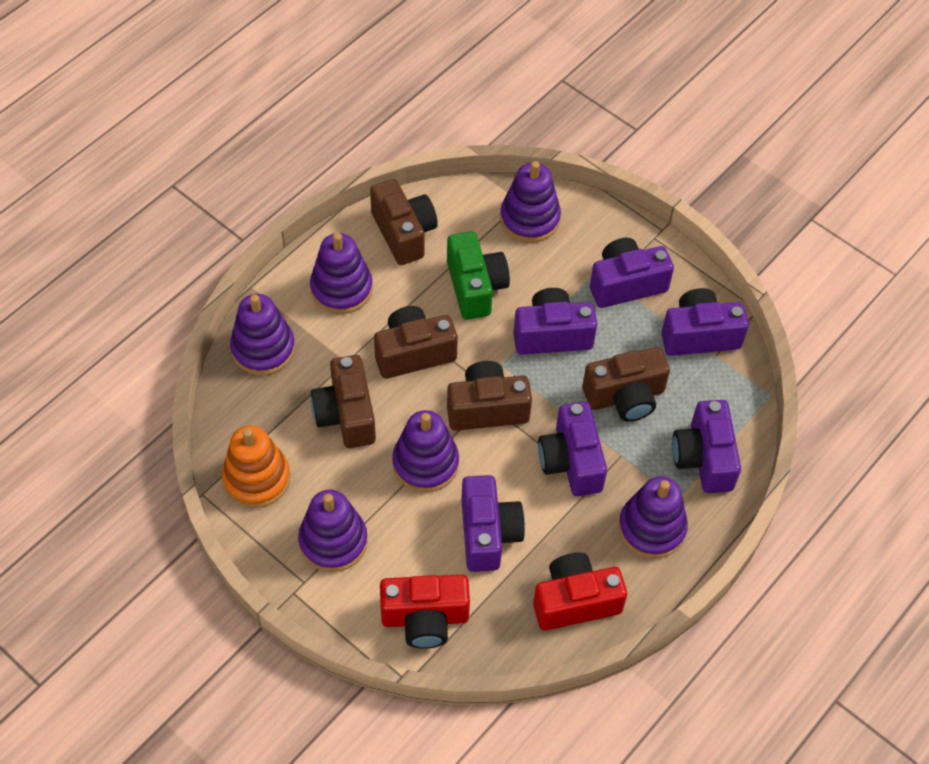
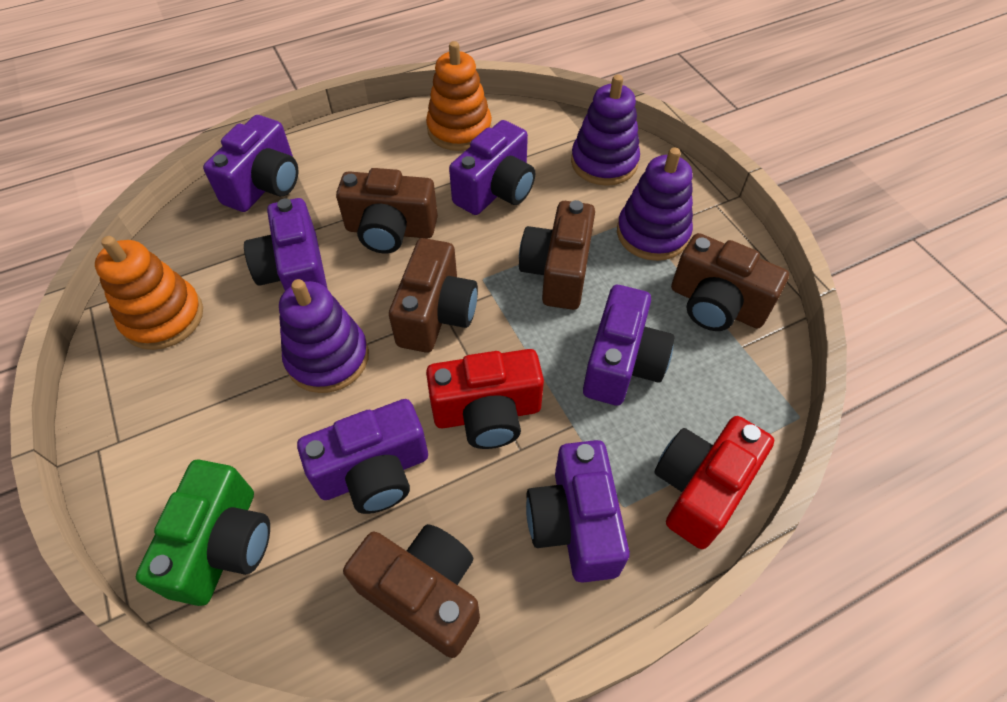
orange stacking toy: 1 -> 2
purple stacking toy: 6 -> 3

